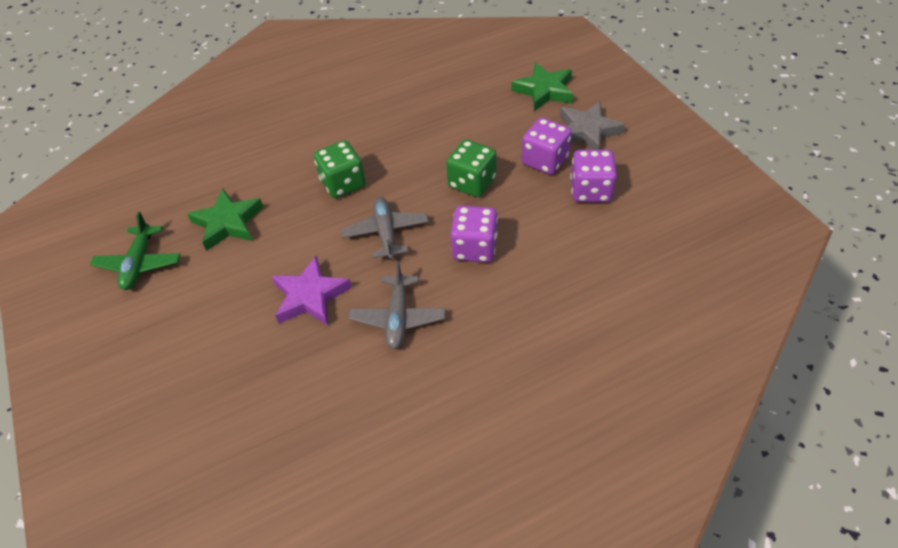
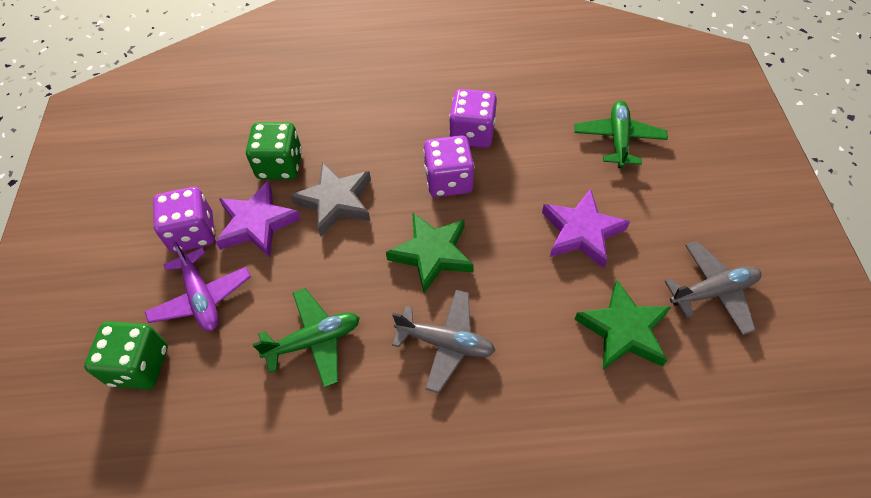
green plane: 1 -> 2
purple plane: 0 -> 1
purple star: 1 -> 2

